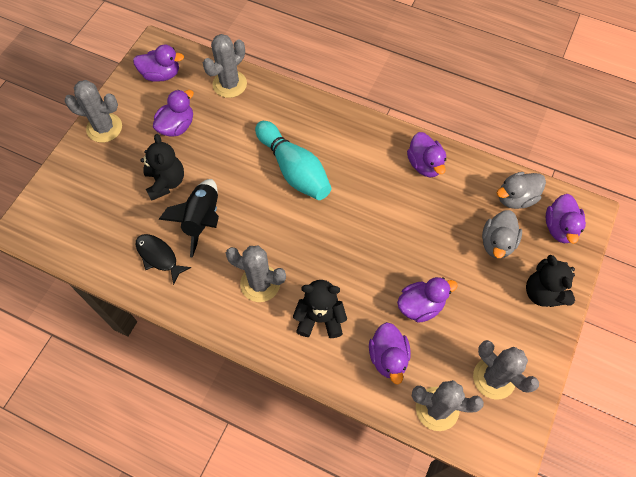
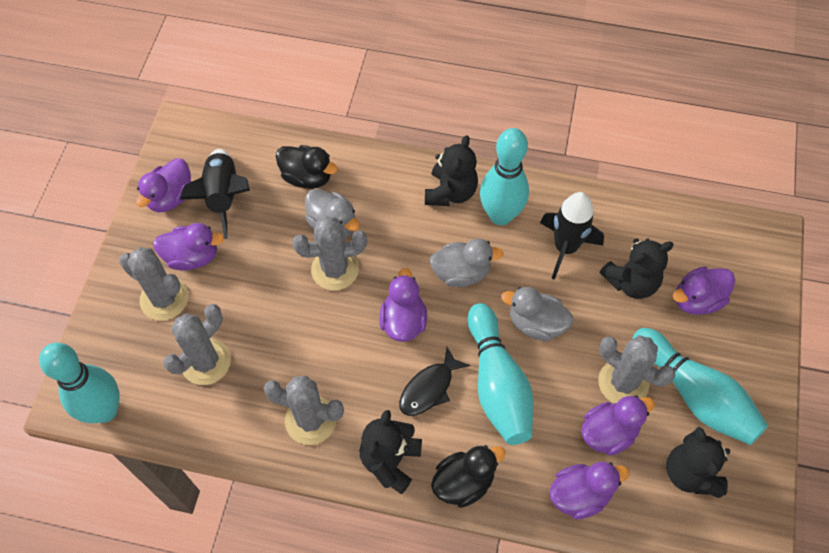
black duck: 0 -> 2
black rocket: 1 -> 2
black teddy bear: 3 -> 4
grey duck: 2 -> 3
turquoise bowling pin: 1 -> 4

